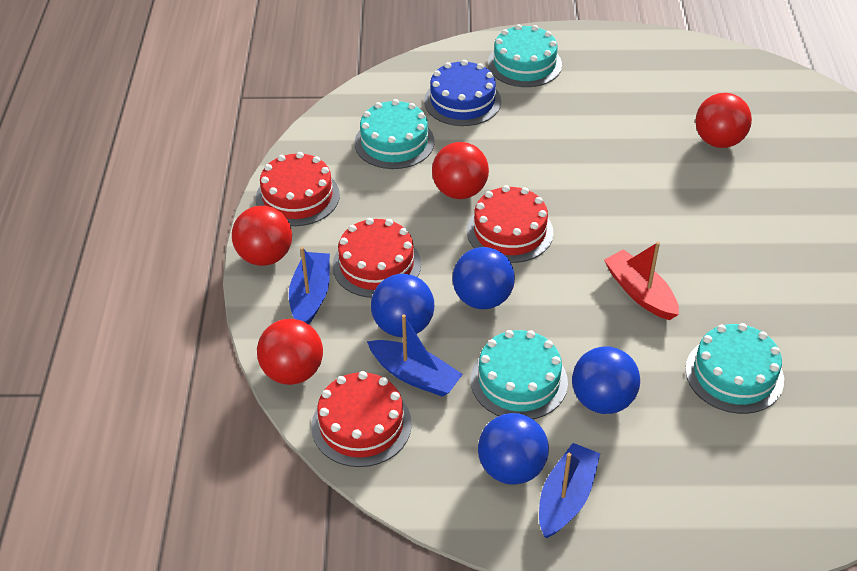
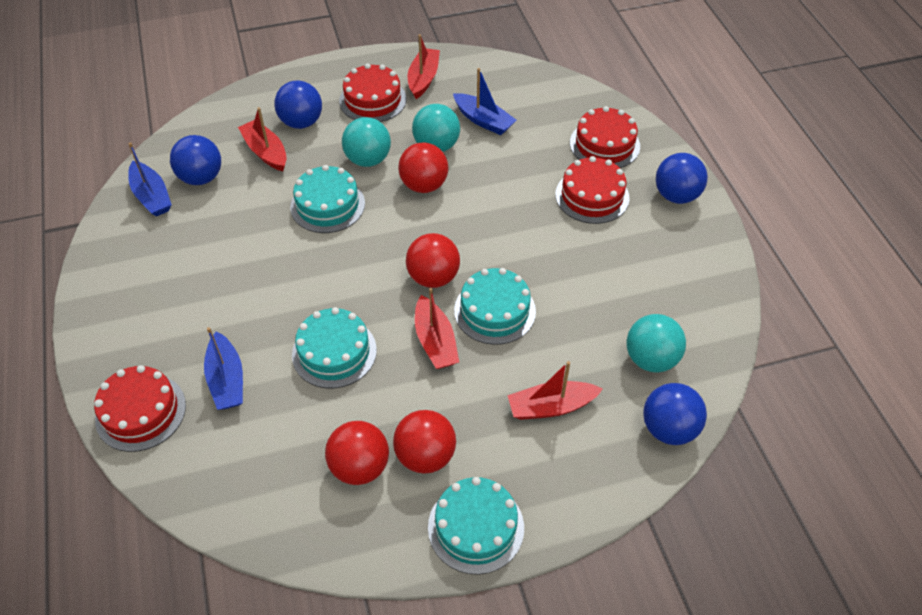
blue cake: 1 -> 0
red boat: 1 -> 4
turquoise ball: 0 -> 3

